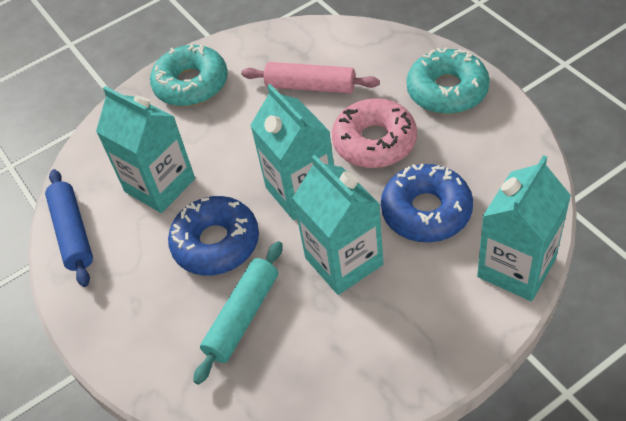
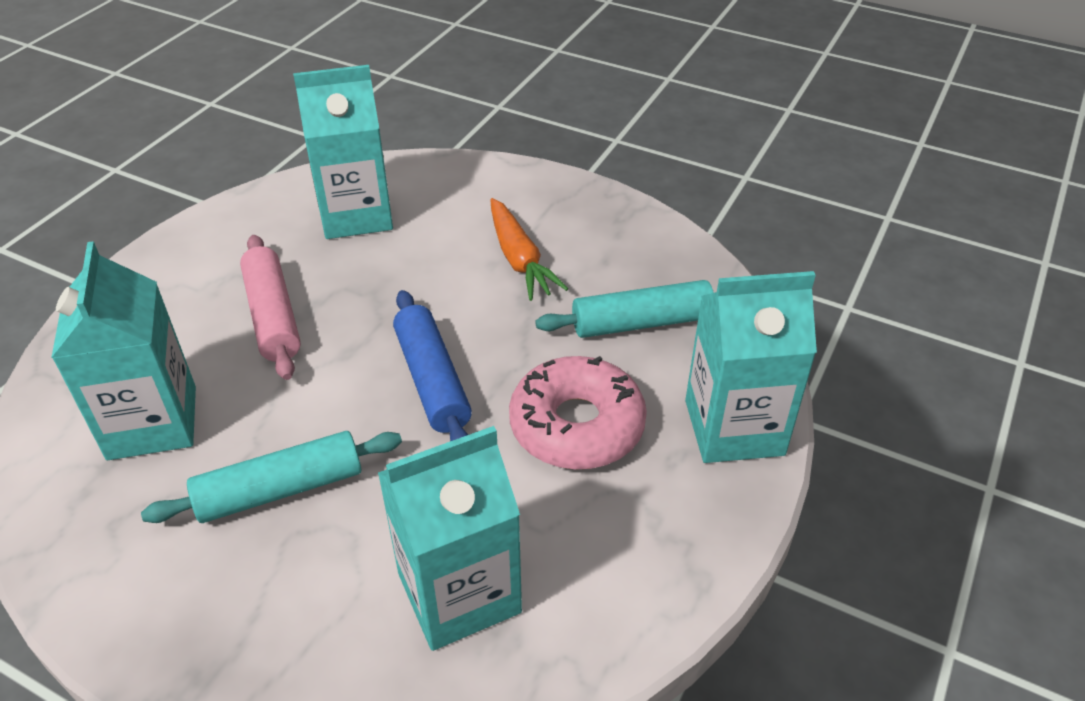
blue donut: 2 -> 0
orange carrot: 0 -> 1
turquoise donut: 2 -> 0
turquoise rolling pin: 1 -> 2

